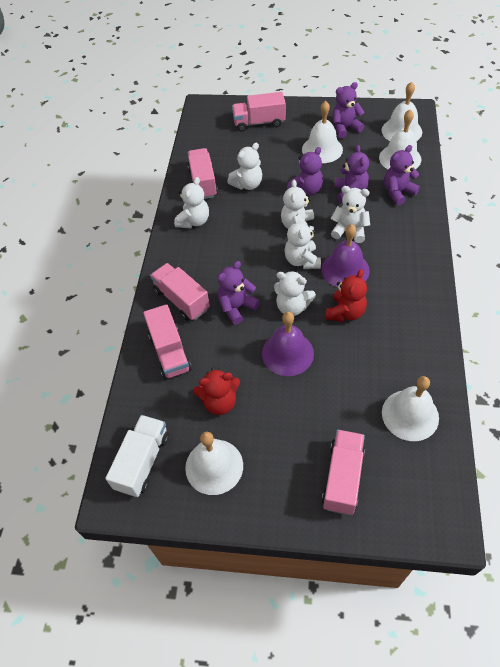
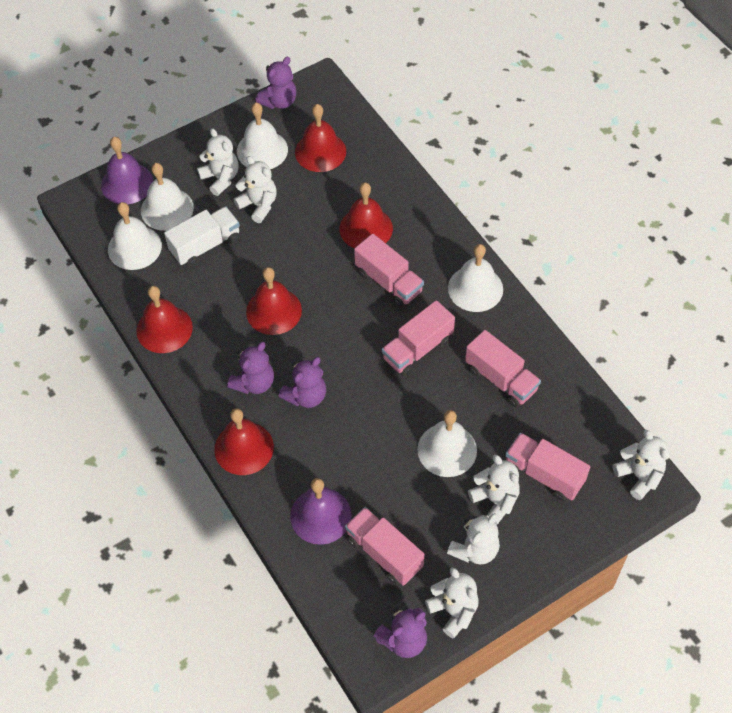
purple teddy bear: 5 -> 4
red bell: 0 -> 5
red teddy bear: 2 -> 0

